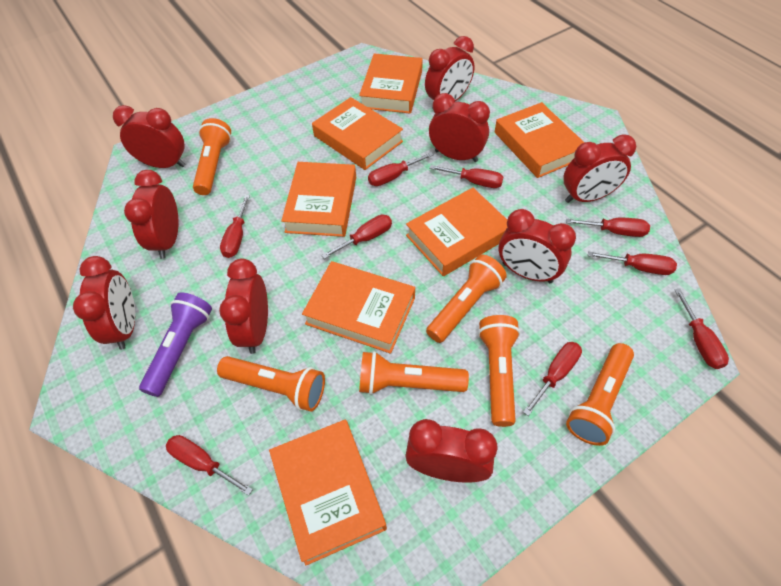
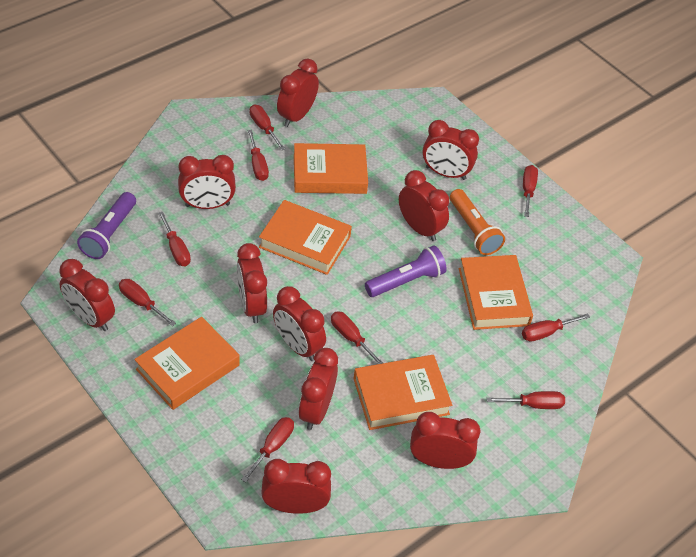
orange book: 7 -> 5
orange flashlight: 6 -> 1
purple flashlight: 1 -> 2
red clock: 9 -> 10

